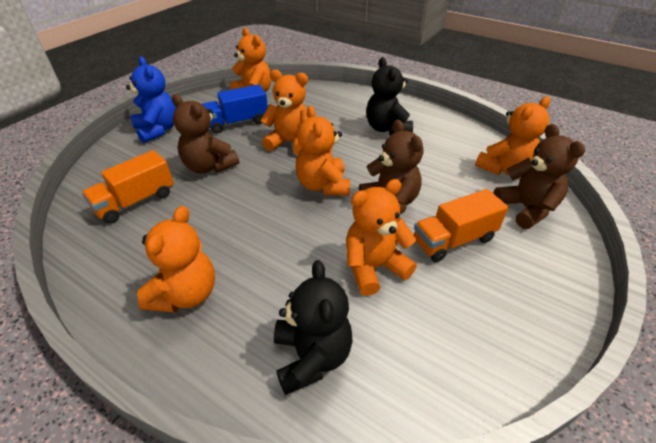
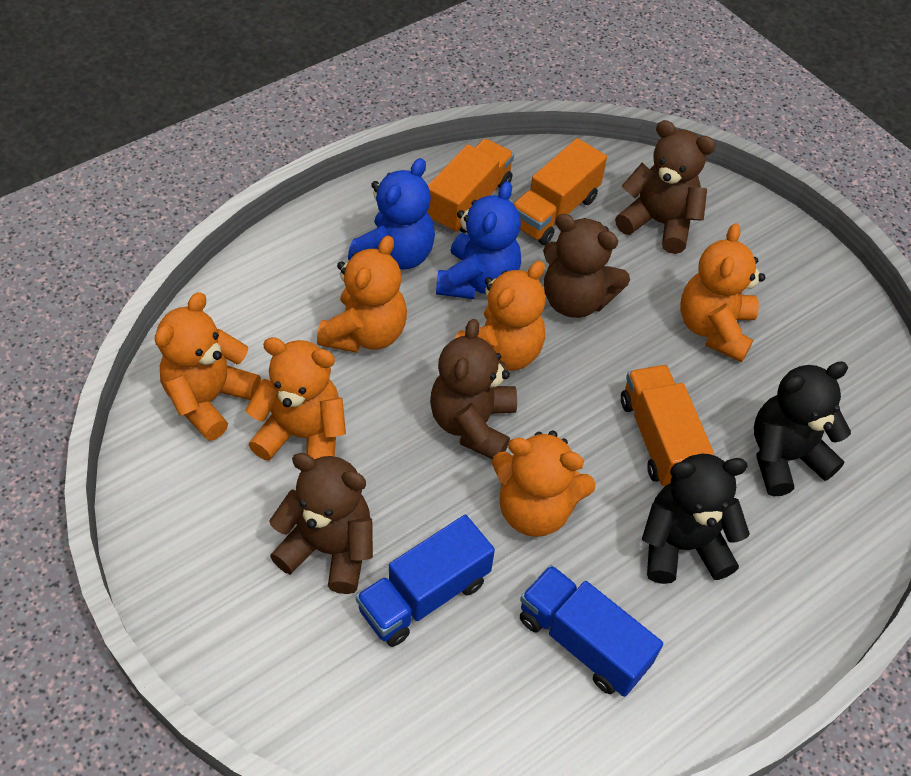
blue teddy bear: 1 -> 2
blue truck: 1 -> 2
brown teddy bear: 3 -> 4
orange truck: 2 -> 3

